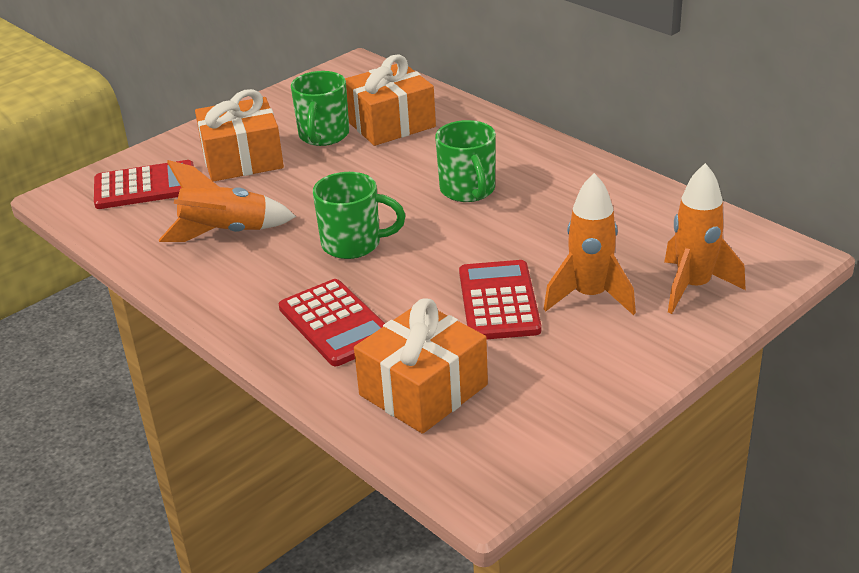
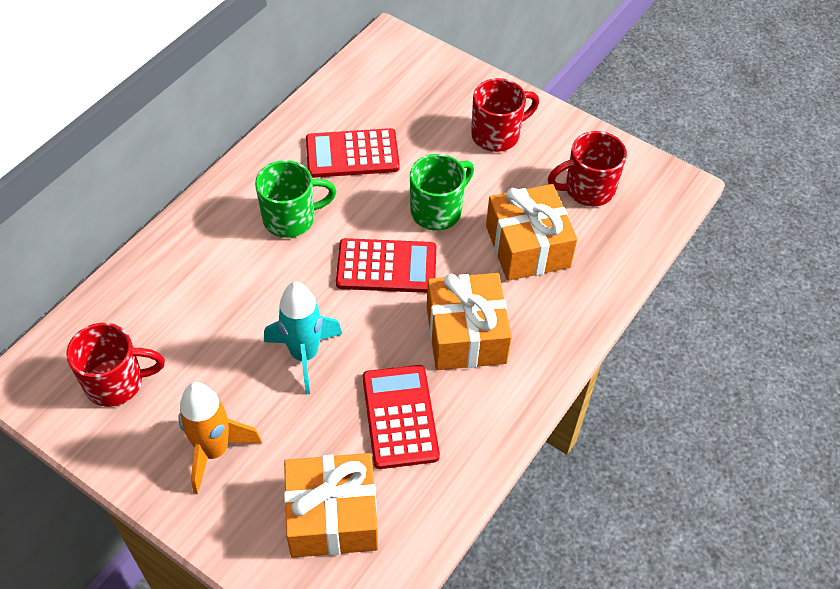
green mug: 3 -> 2
orange rocket: 3 -> 1
red mug: 0 -> 3
turquoise rocket: 0 -> 1

